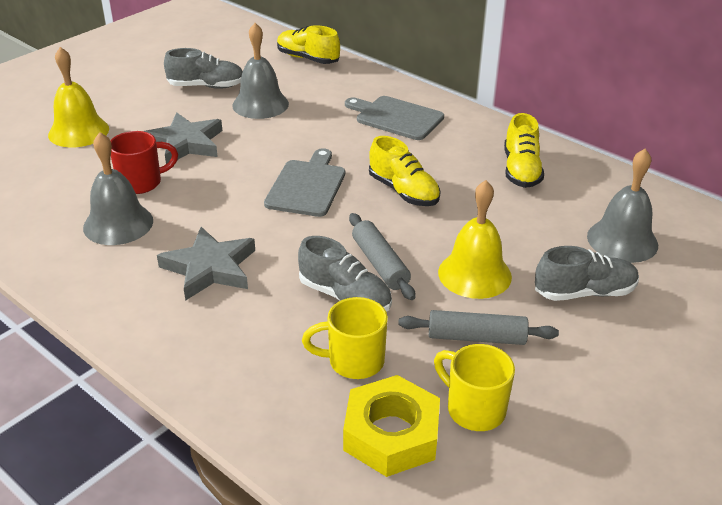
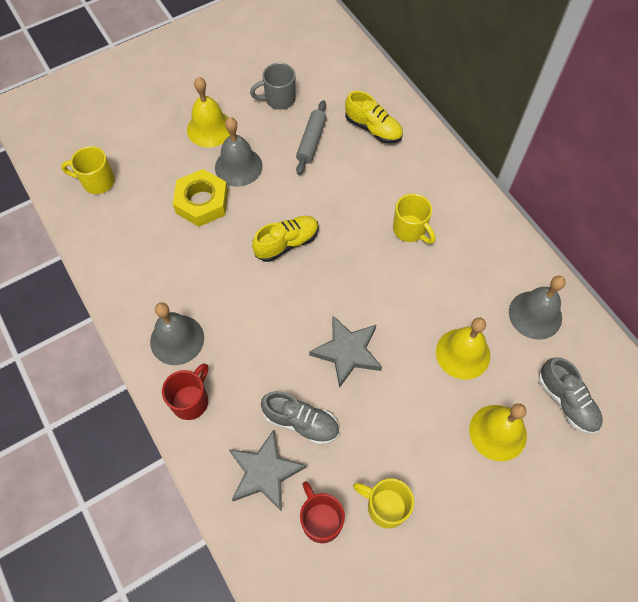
grey cutting board: 2 -> 0
grey mug: 0 -> 1
grey rolling pin: 2 -> 1
grey shoe: 3 -> 2
red mug: 1 -> 2
yellow bell: 2 -> 3
yellow mug: 2 -> 3
yellow shoe: 3 -> 2

